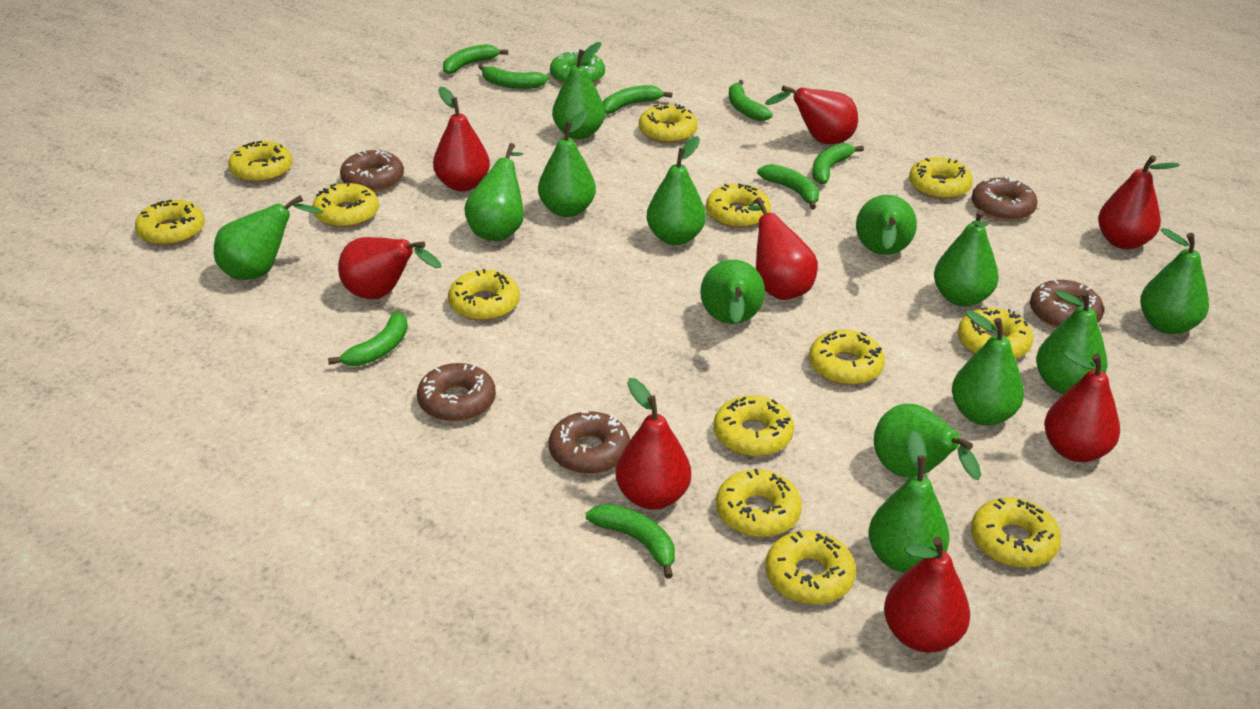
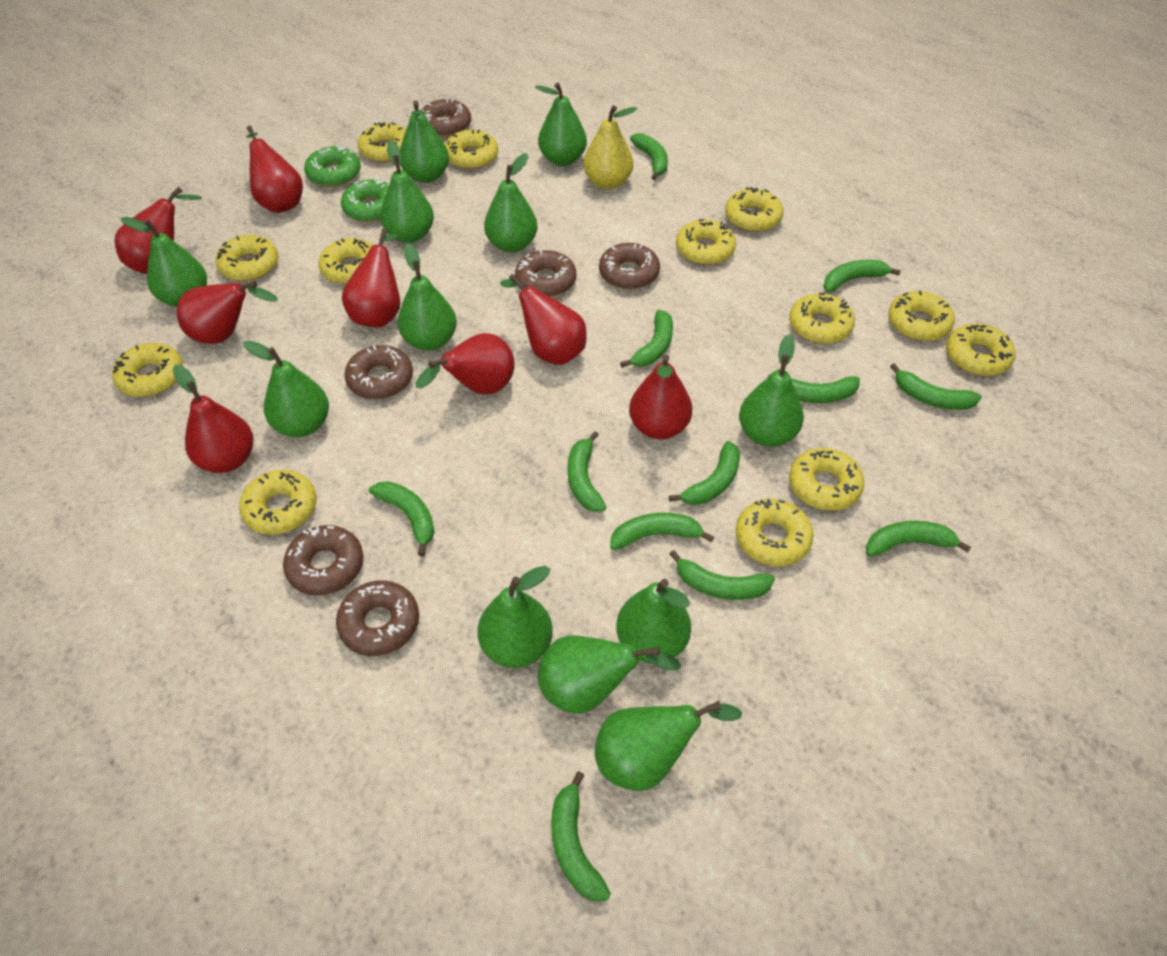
brown donut: 5 -> 6
green banana: 8 -> 12
green donut: 1 -> 2
green pear: 13 -> 12
yellow pear: 0 -> 1

